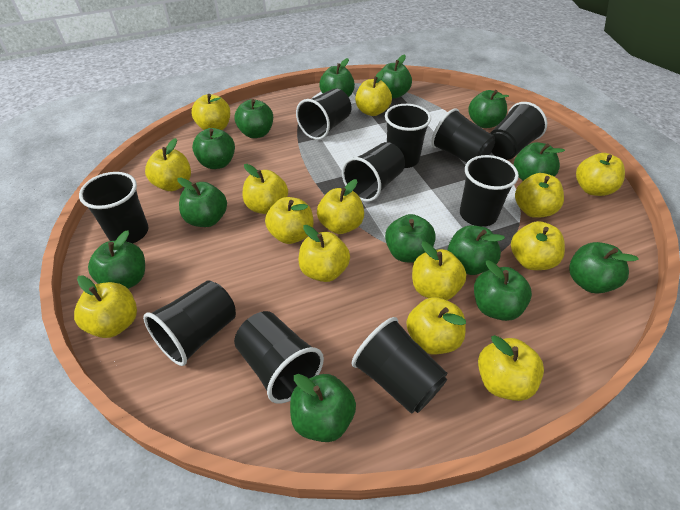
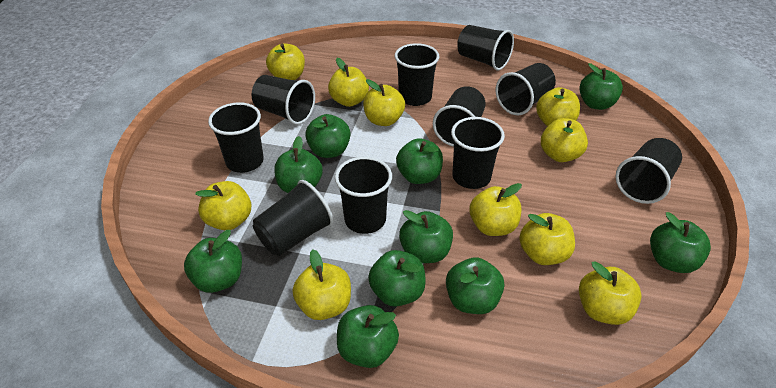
green apple: 13 -> 10
yellow apple: 14 -> 10

